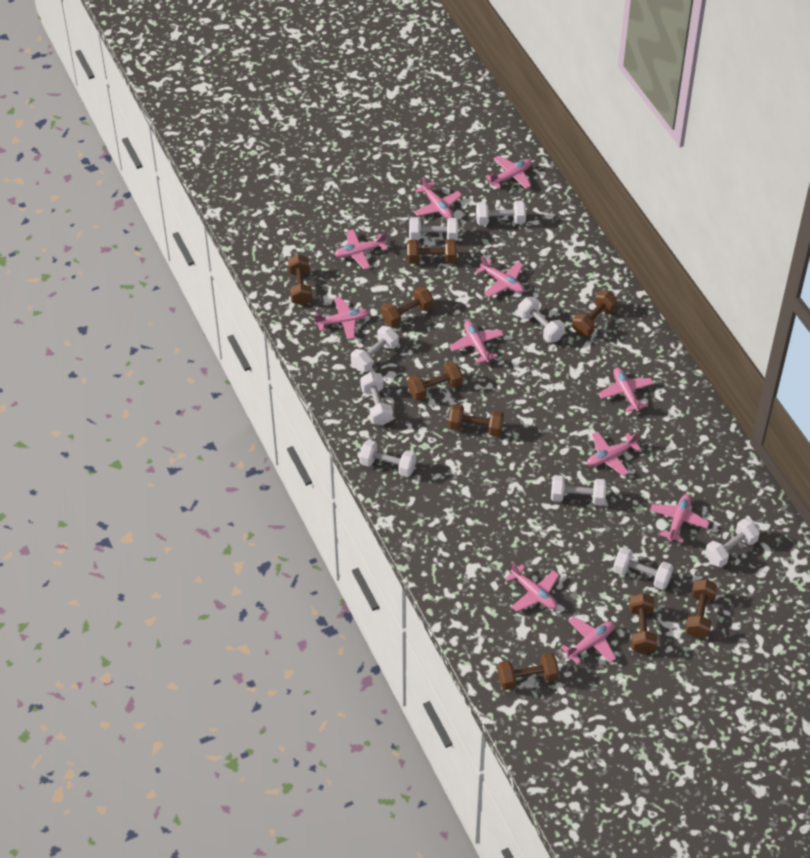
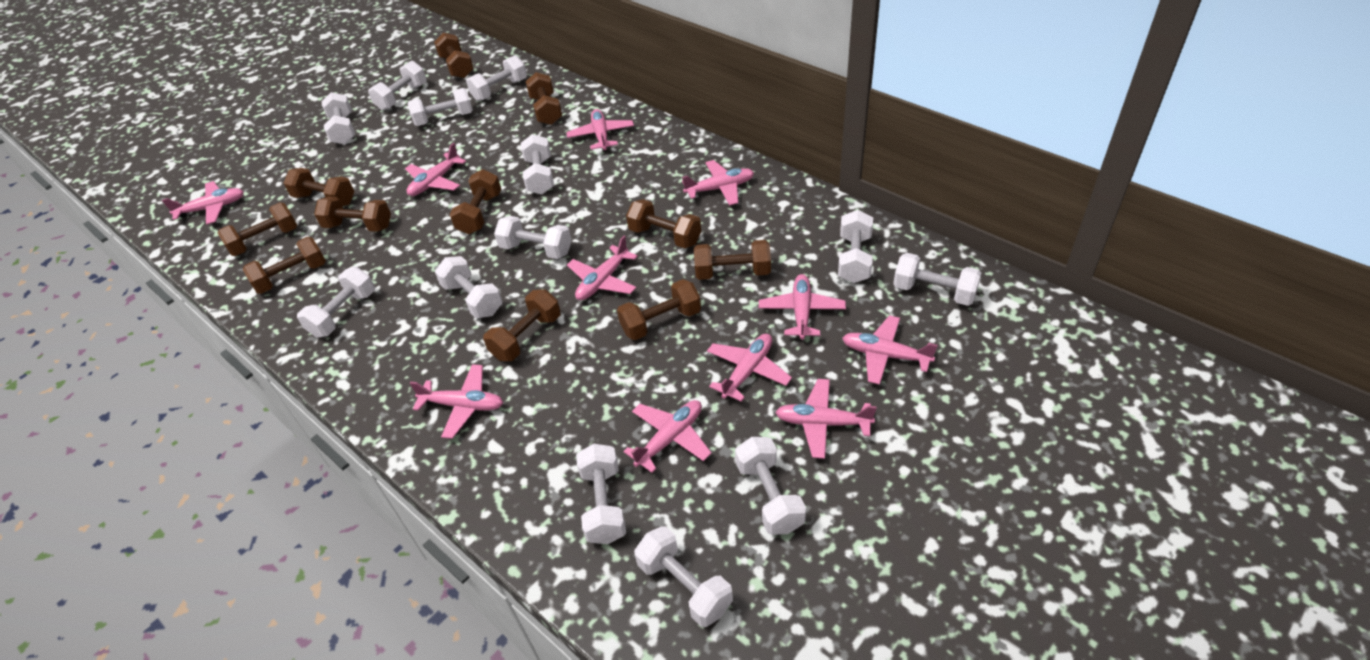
brown dumbbell: 9 -> 11
white dumbbell: 9 -> 13

